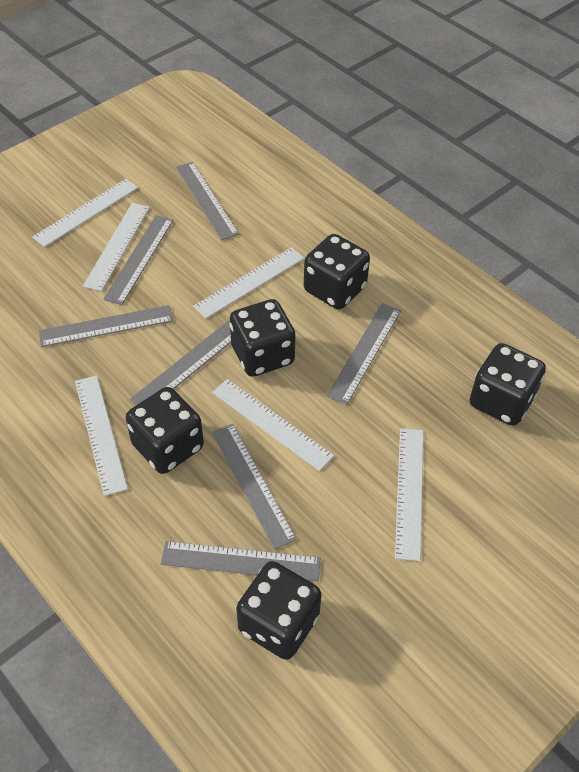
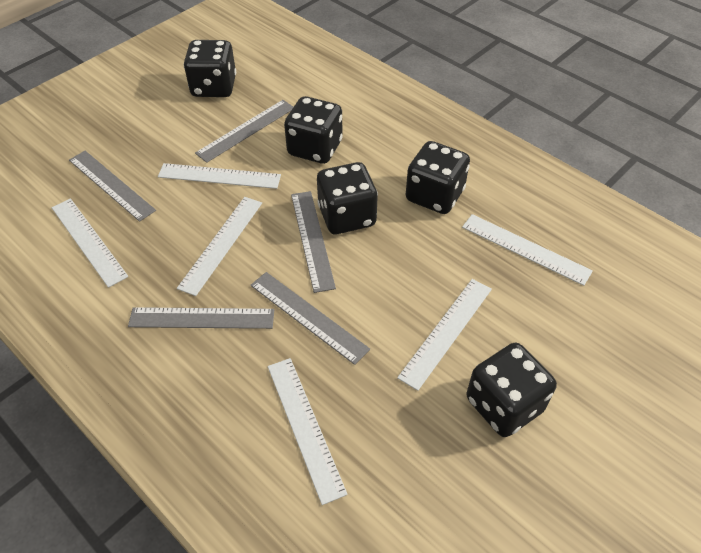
grey ruler: 7 -> 5

